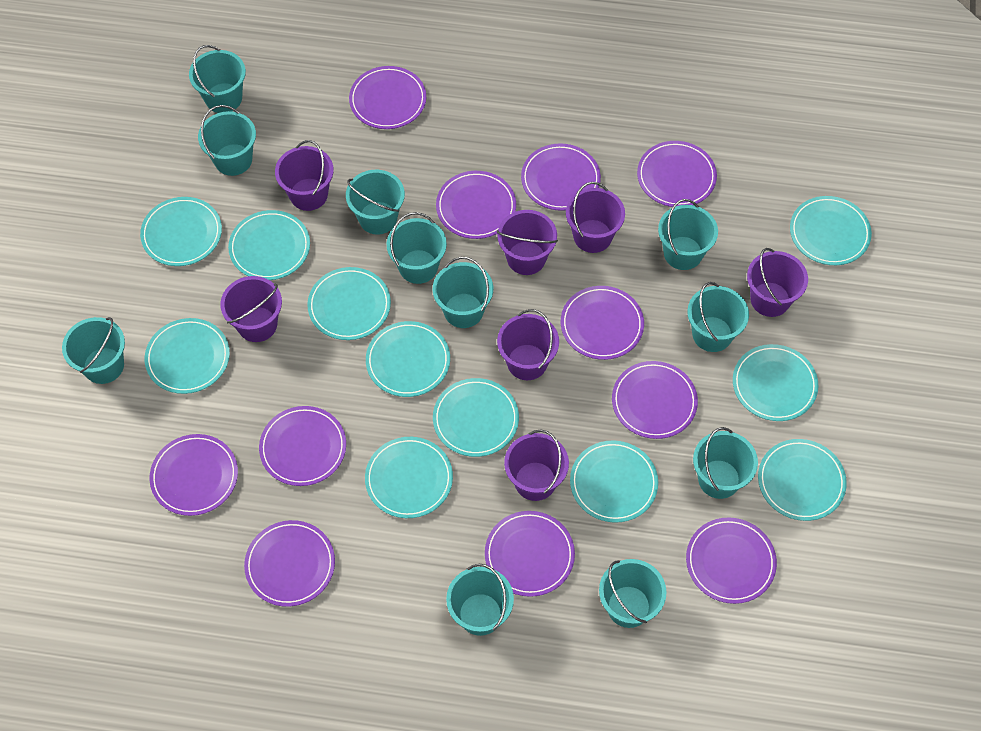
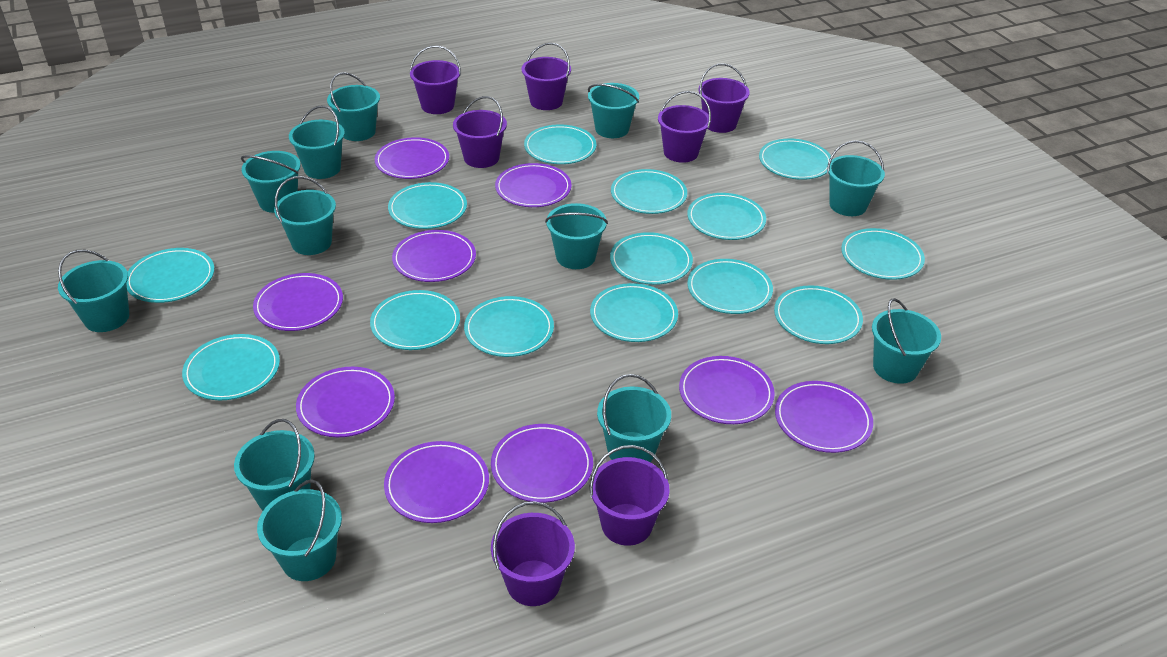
purple plate: 11 -> 9
turquoise bucket: 11 -> 12
turquoise plate: 11 -> 14

